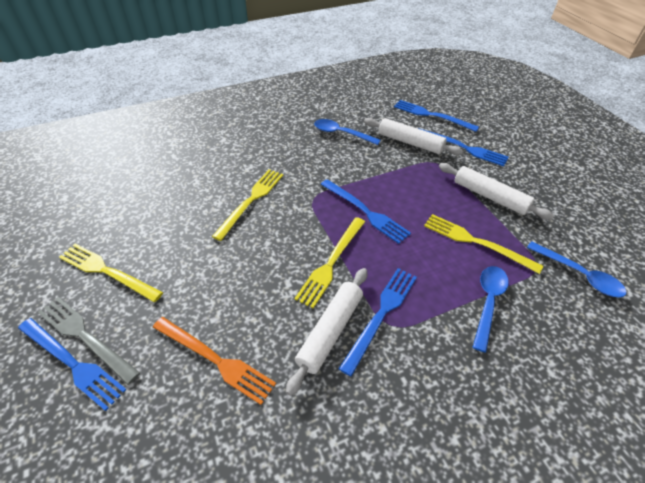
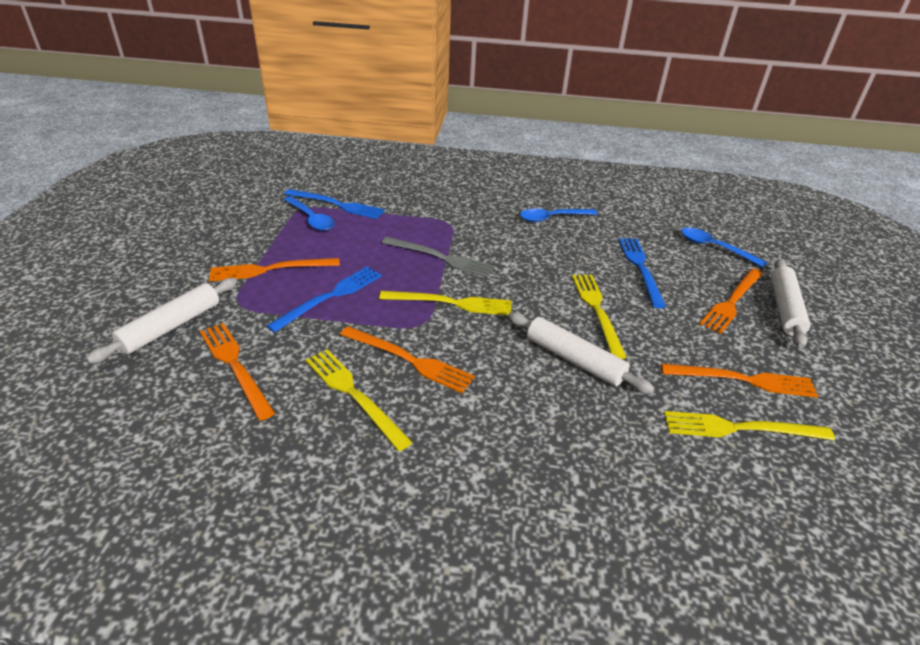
blue fork: 5 -> 3
orange fork: 1 -> 5

